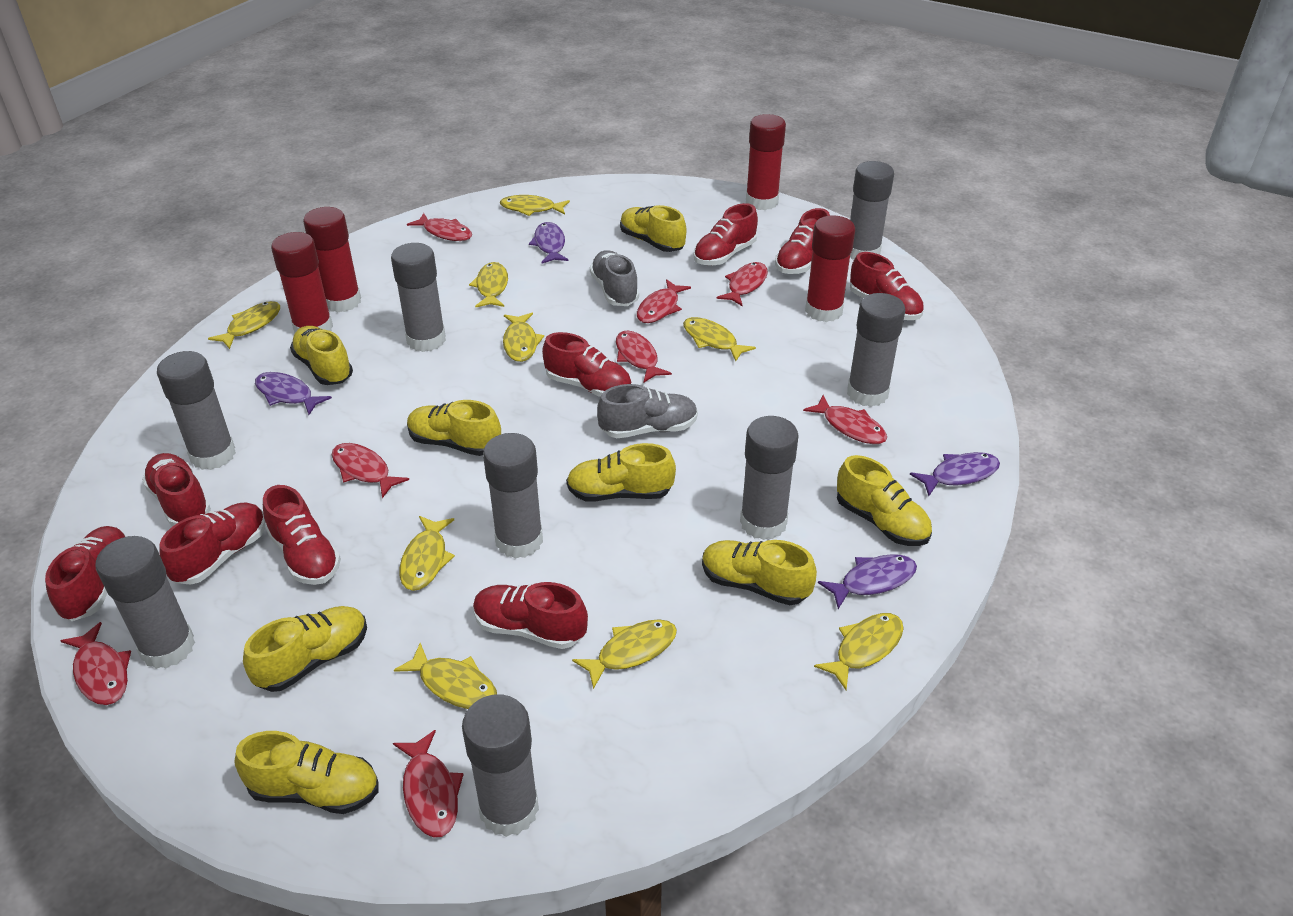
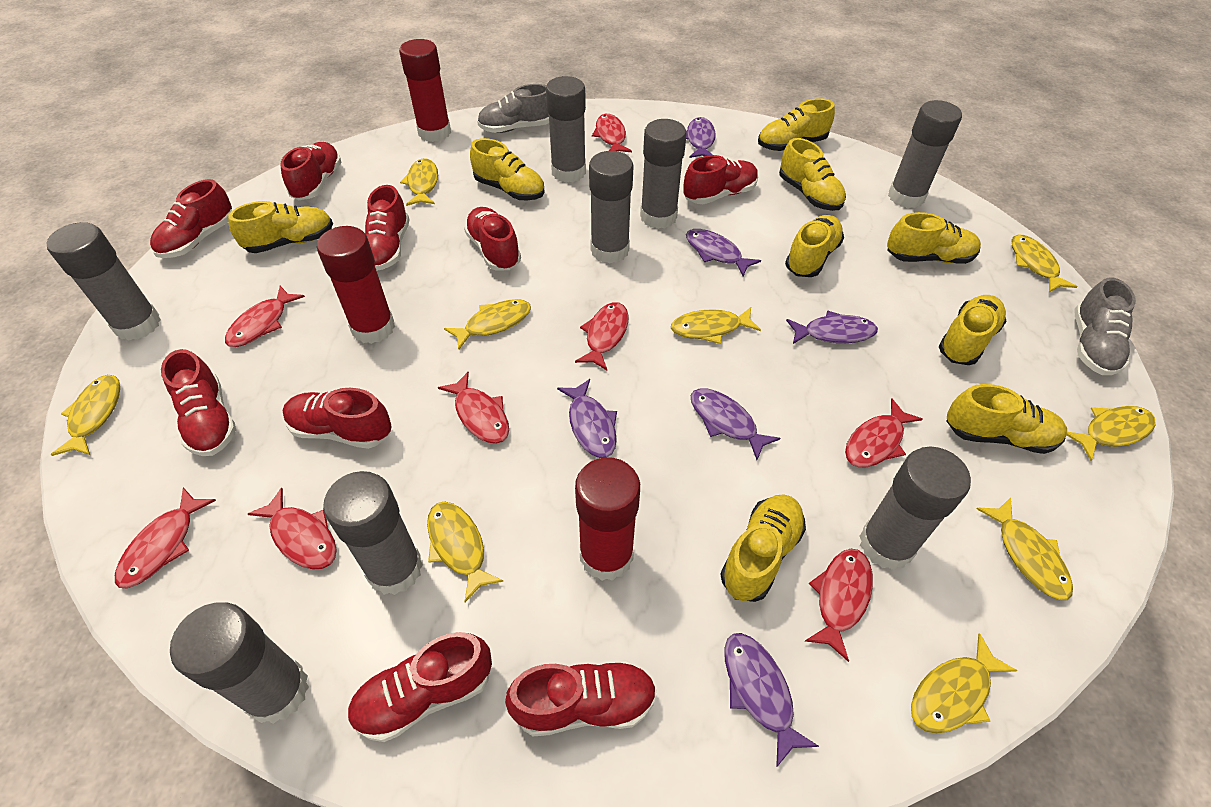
purple fish: 4 -> 6
red glue stick: 4 -> 3
yellow shoe: 8 -> 9

